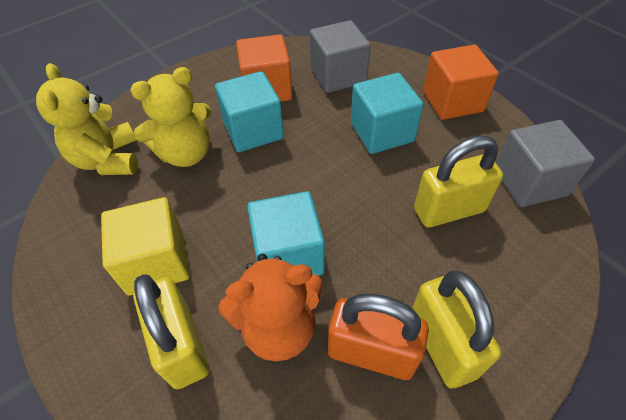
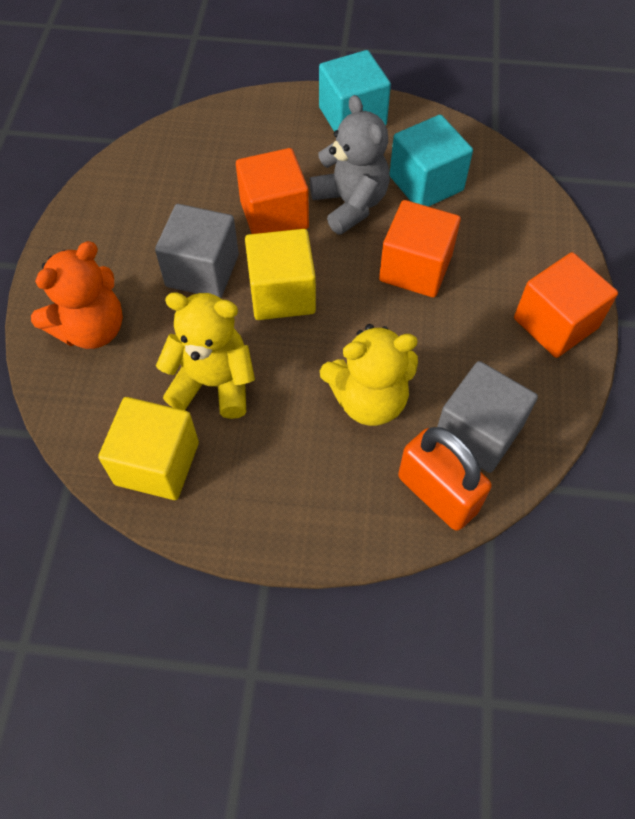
grey teddy bear: 0 -> 1
orange cube: 2 -> 3
turquoise cube: 3 -> 2
yellow cube: 1 -> 2
yellow padlock: 3 -> 0

